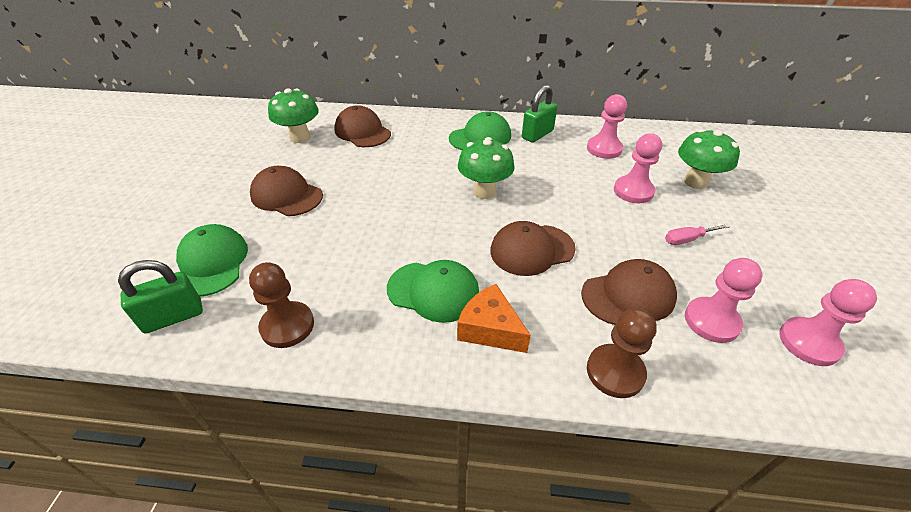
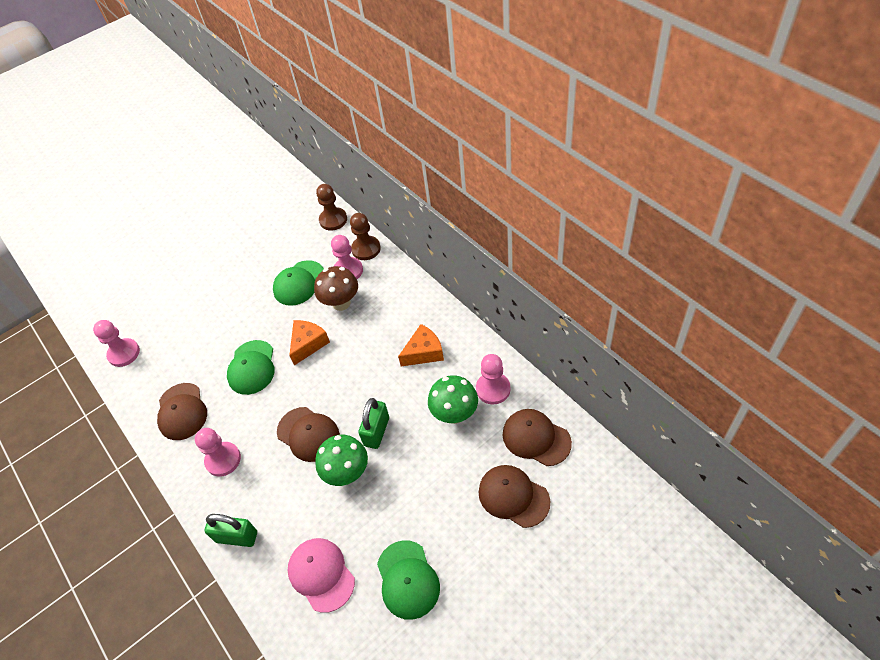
brown mushroom: 0 -> 1
green mushroom: 3 -> 2
orange cheese: 1 -> 2
pink cap: 0 -> 1
pink screwdriver: 1 -> 0

